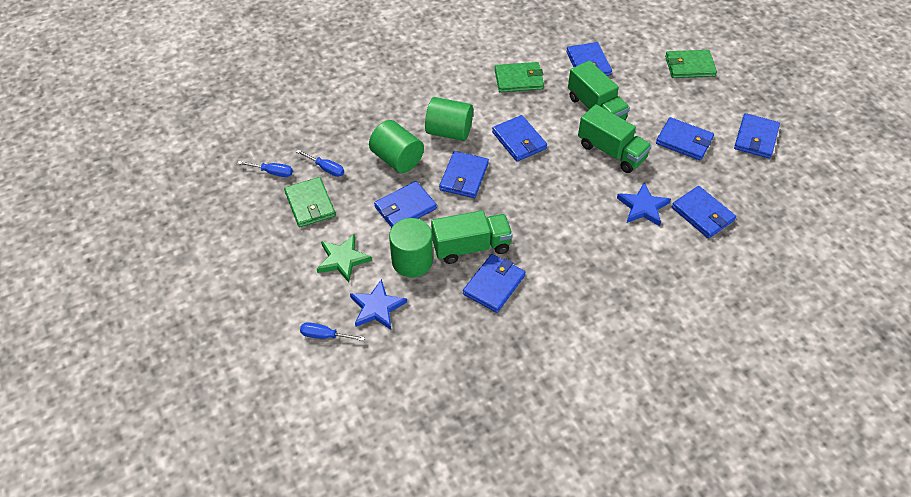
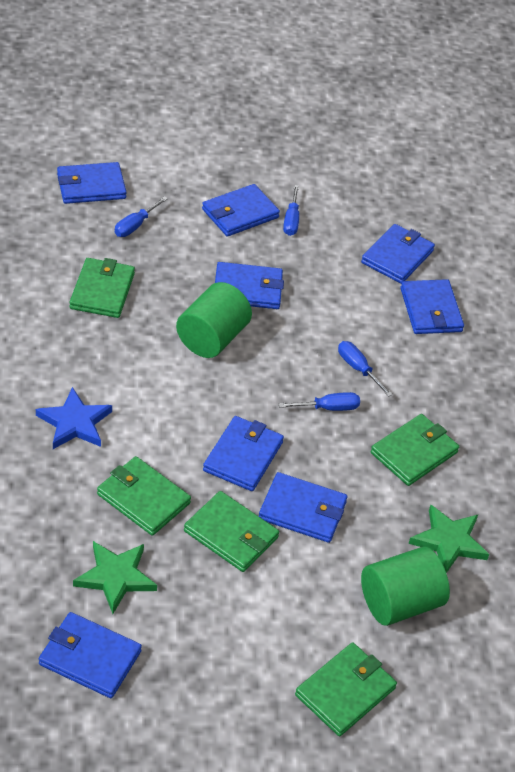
blue screwdriver: 3 -> 4
blue star: 2 -> 1
green cylinder: 3 -> 2
green star: 1 -> 2
green truck: 3 -> 0
green wallet: 3 -> 5

